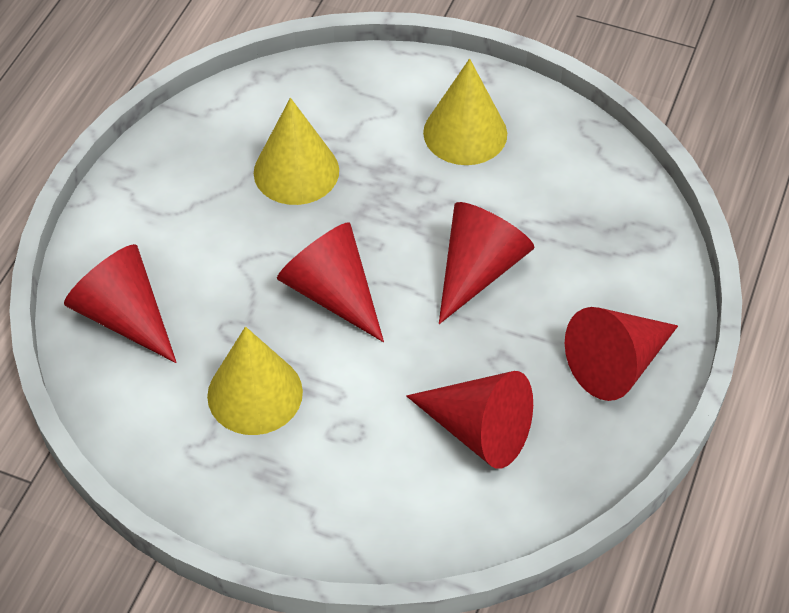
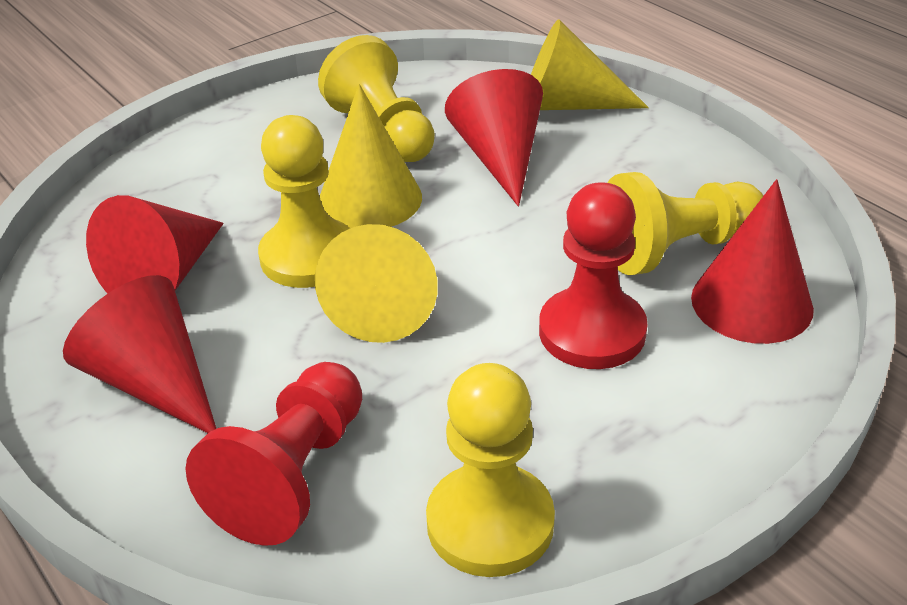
red cone: 5 -> 4
red pawn: 0 -> 2
yellow pawn: 0 -> 4

